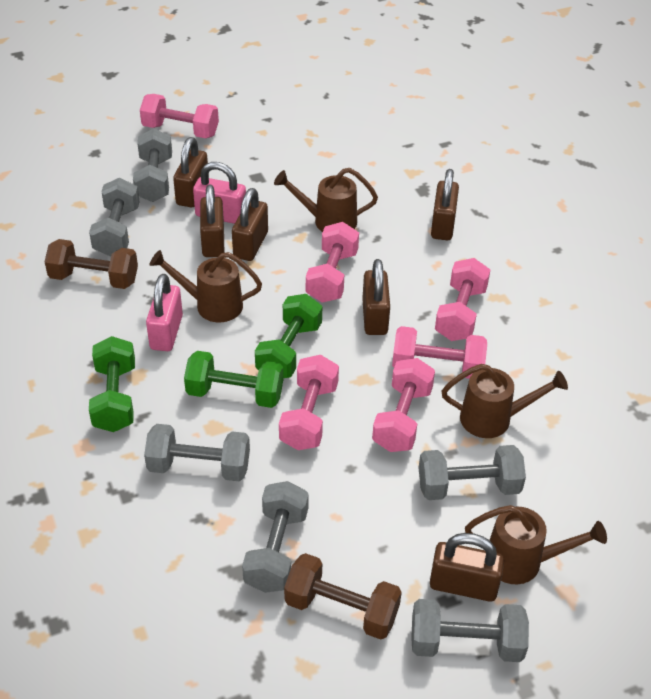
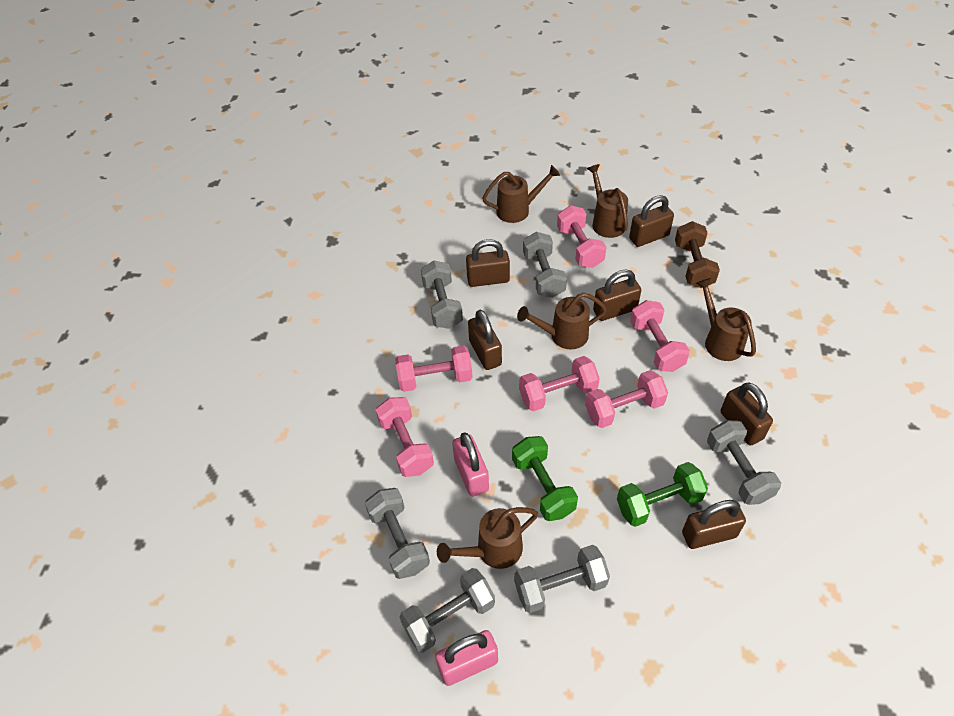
brown dumbbell: 2 -> 1
brown watering can: 4 -> 5
green dumbbell: 3 -> 2

